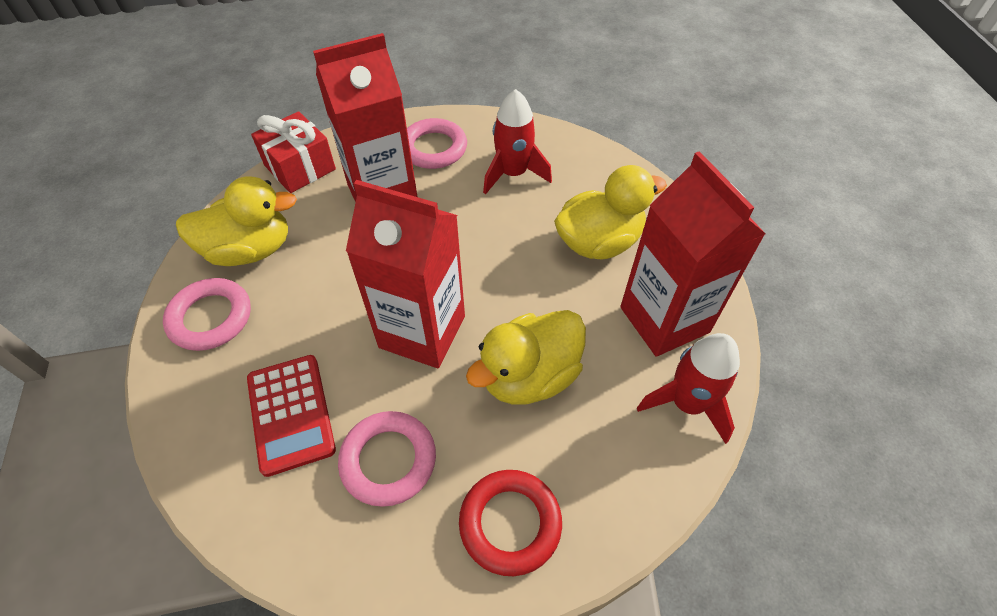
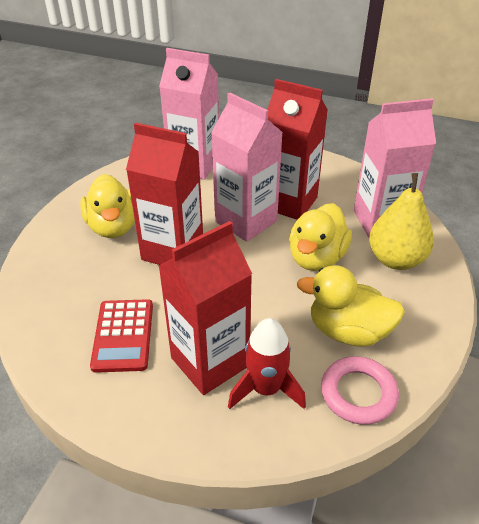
pink carton: 0 -> 3
pink ring: 3 -> 1
red gift: 1 -> 0
red ring: 1 -> 0
red rocket: 2 -> 1
yellow pear: 0 -> 1

